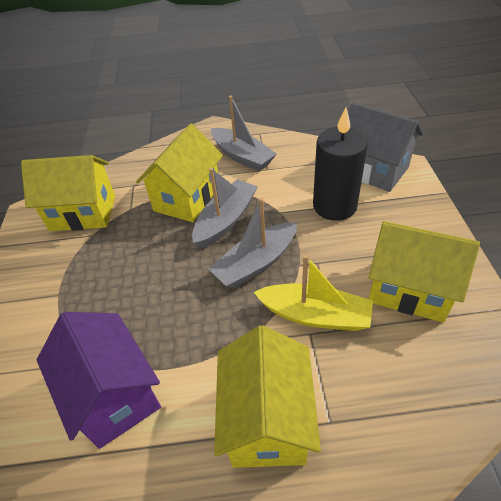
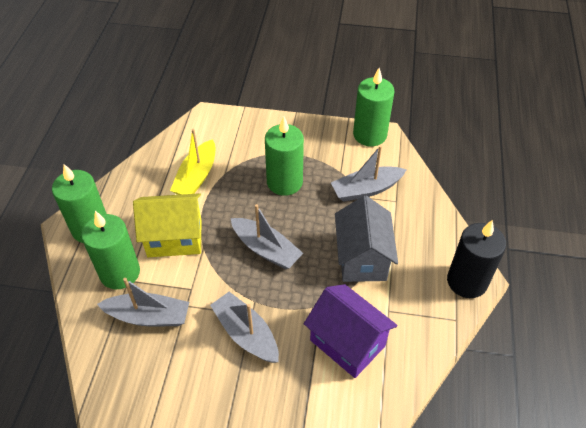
green candle: 0 -> 4
grey boat: 3 -> 4
yellow house: 4 -> 1

